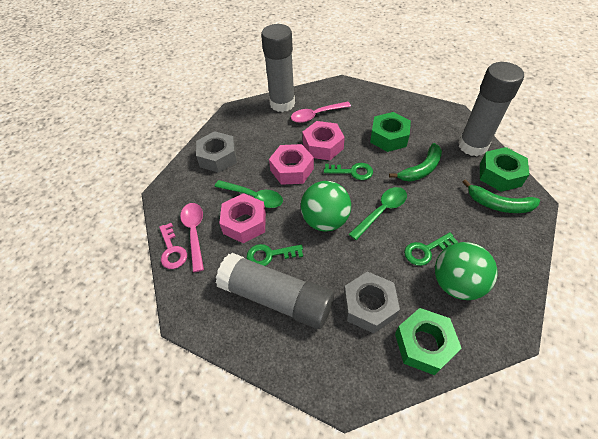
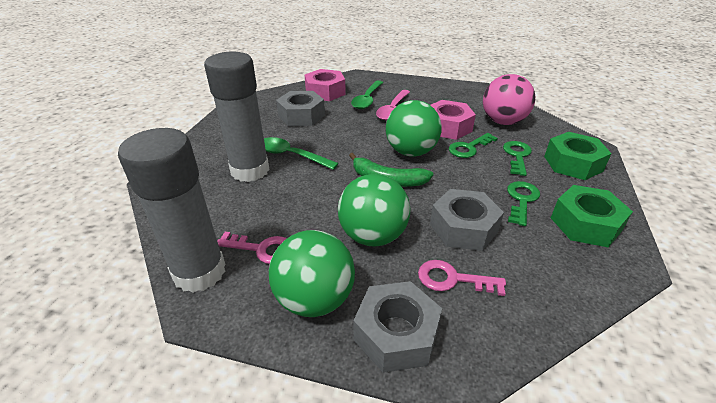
green ball: 2 -> 3
green banana: 2 -> 1
green nut: 3 -> 2
grey glue stick: 3 -> 2
grey nut: 2 -> 3
pink ball: 0 -> 1
pink key: 1 -> 2
pink nut: 3 -> 2
pink spoon: 2 -> 1

